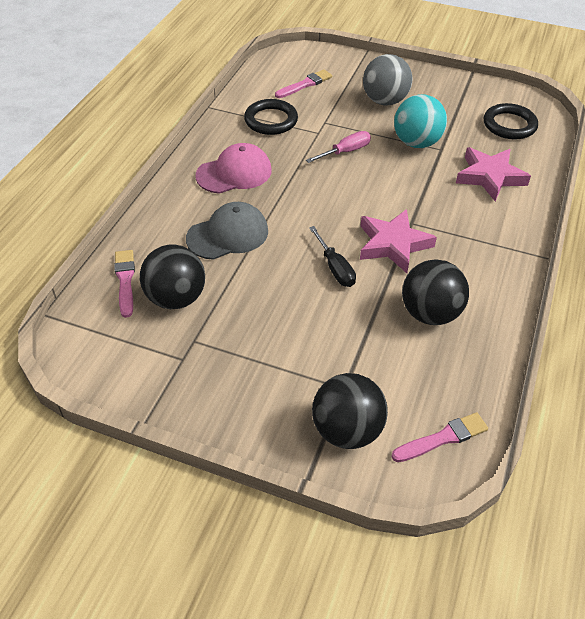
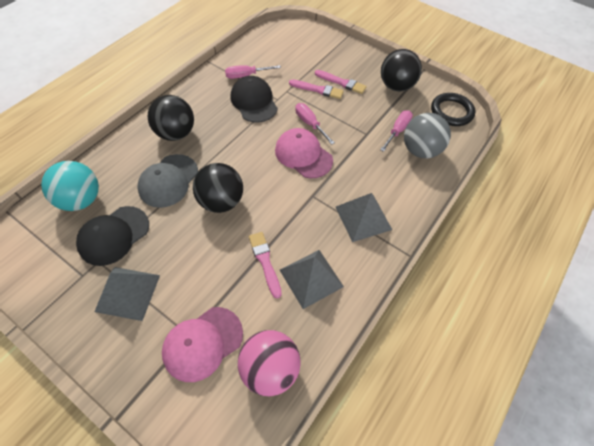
black cap: 0 -> 2
black ring: 2 -> 1
black screwdriver: 1 -> 0
grey pyramid: 0 -> 3
pink ball: 0 -> 1
pink cap: 1 -> 2
pink screwdriver: 1 -> 3
pink star: 2 -> 0

